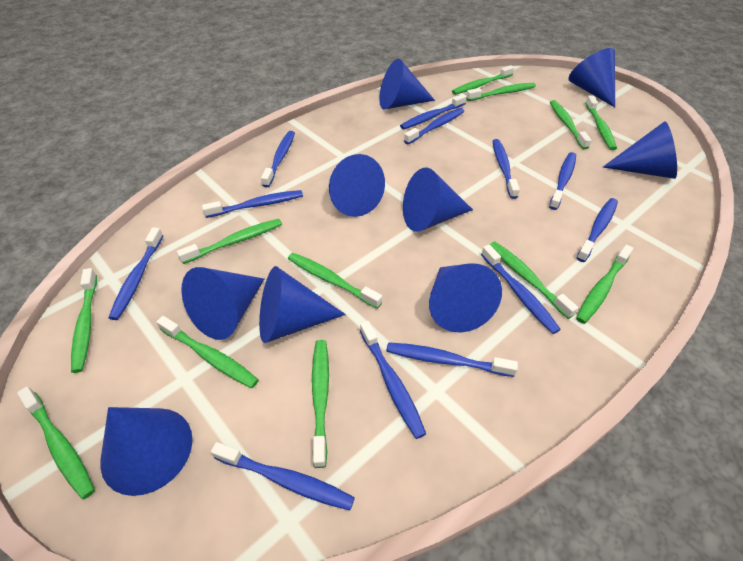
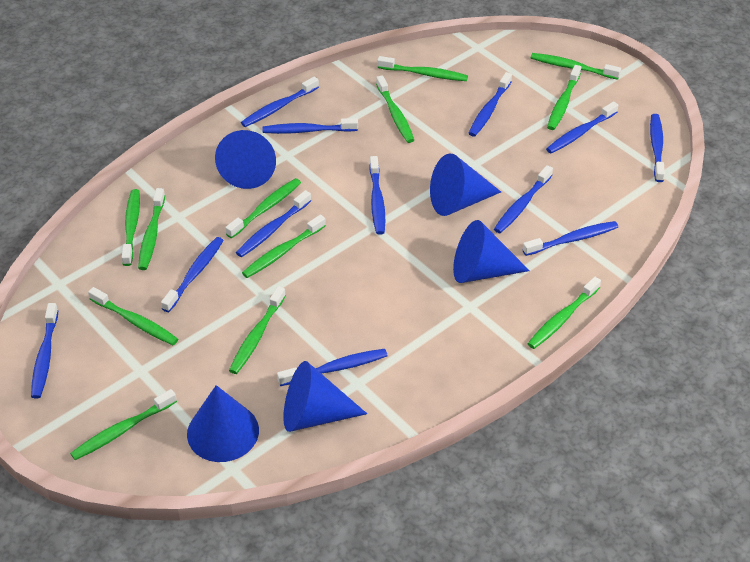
blue cone: 9 -> 5

